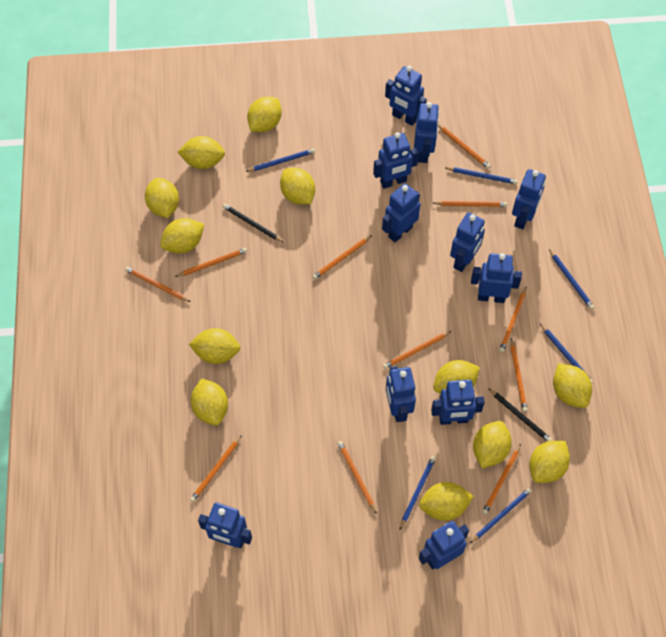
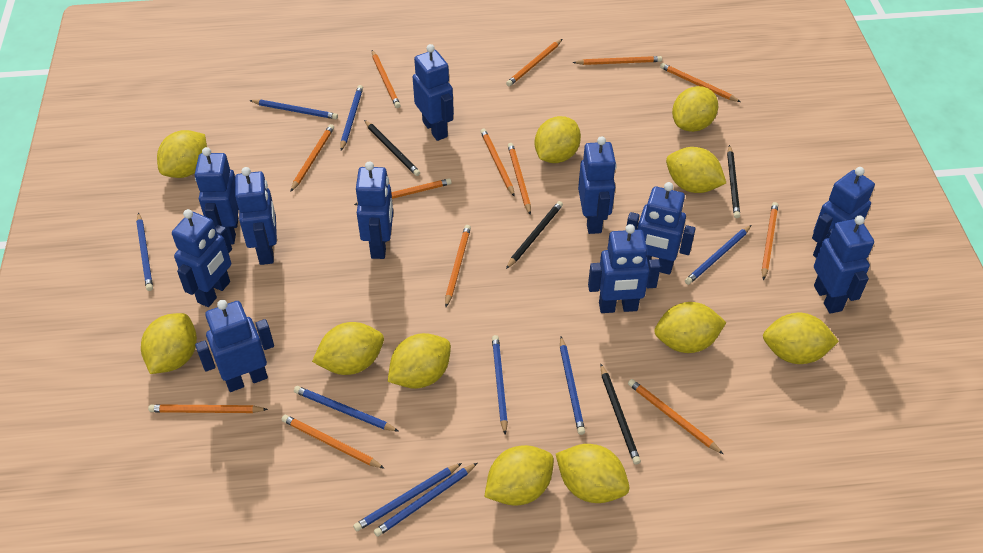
black pencil: 2 -> 4
blue pencil: 6 -> 9
orange pencil: 11 -> 13
yellow lemon: 12 -> 11

